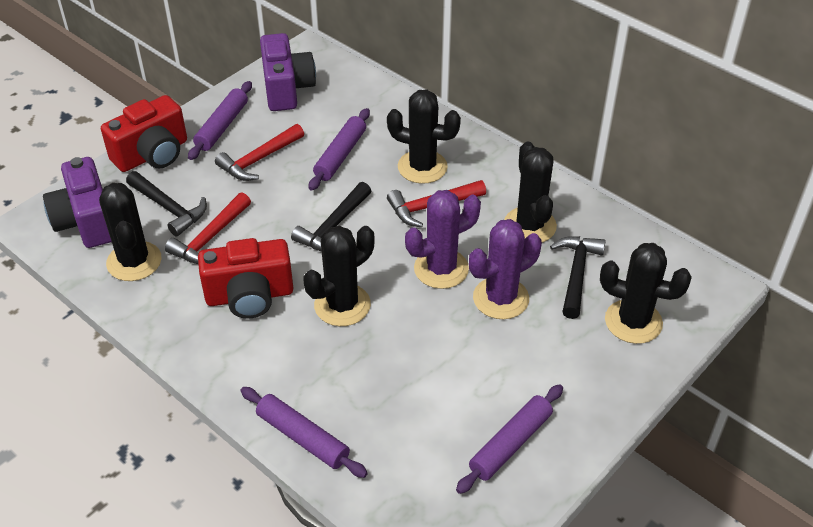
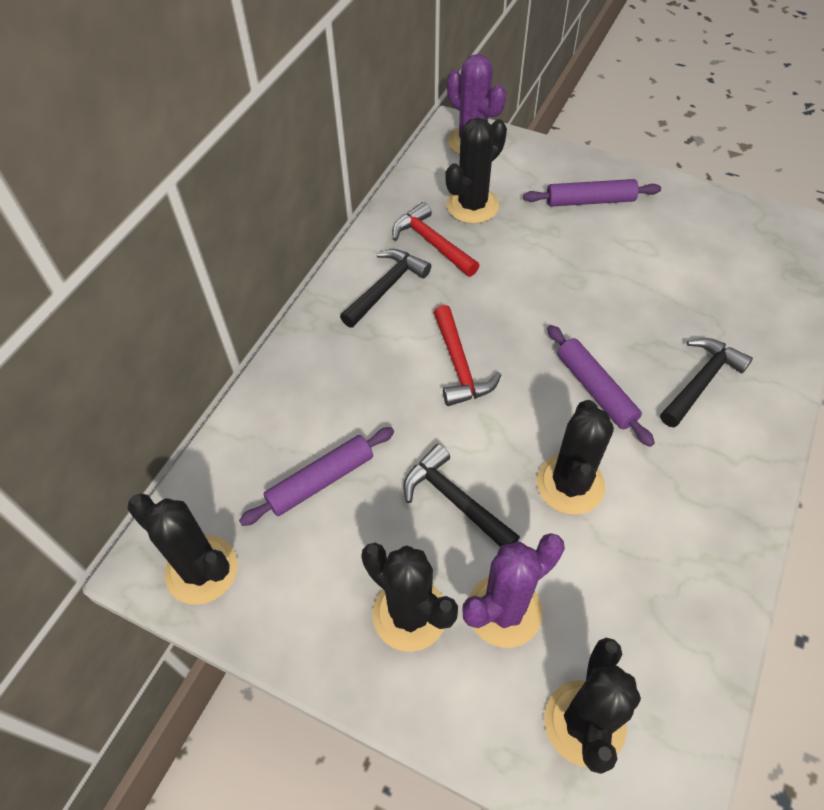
purple camera: 2 -> 0
purple rolling pin: 4 -> 3
red camera: 2 -> 0
red hammer: 3 -> 2

